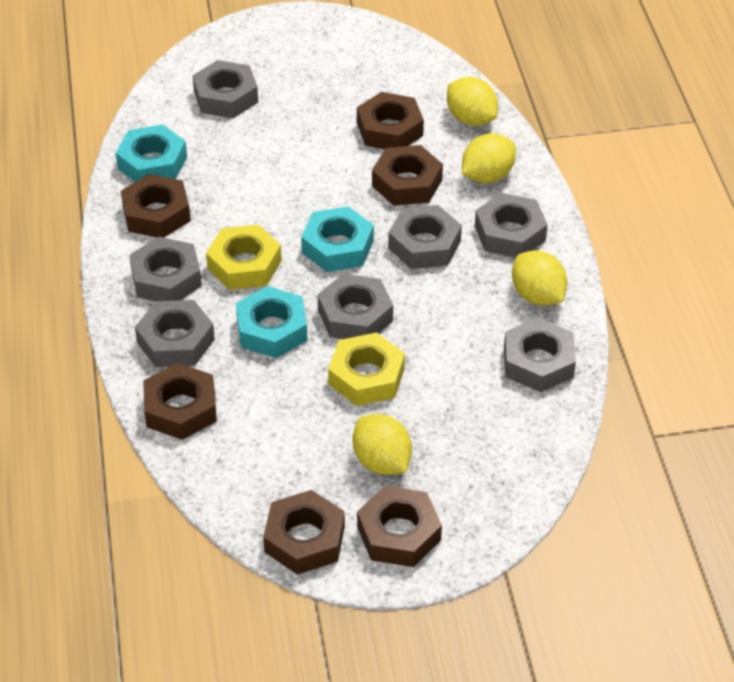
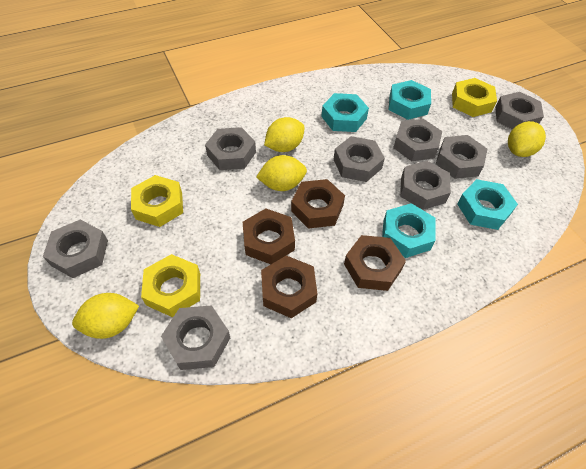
brown nut: 6 -> 4
grey nut: 7 -> 8
turquoise nut: 3 -> 4
yellow nut: 2 -> 3

